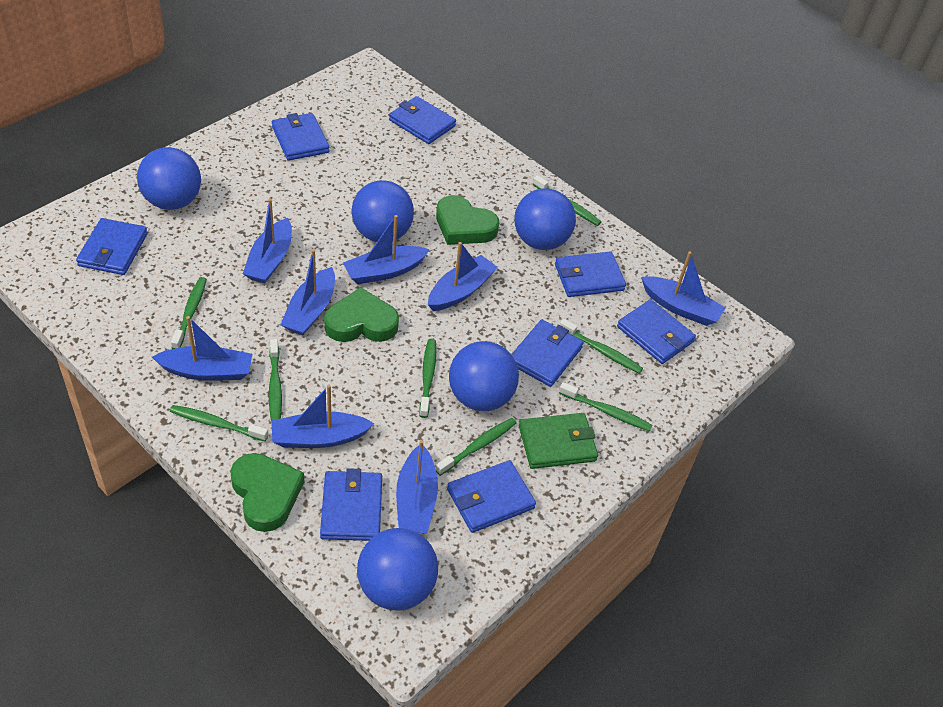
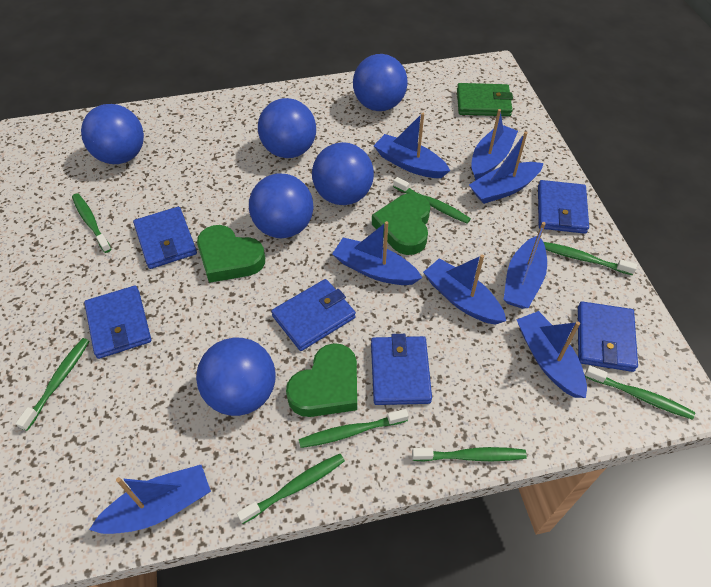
blue ball: 5 -> 6
blue wallet: 8 -> 6

